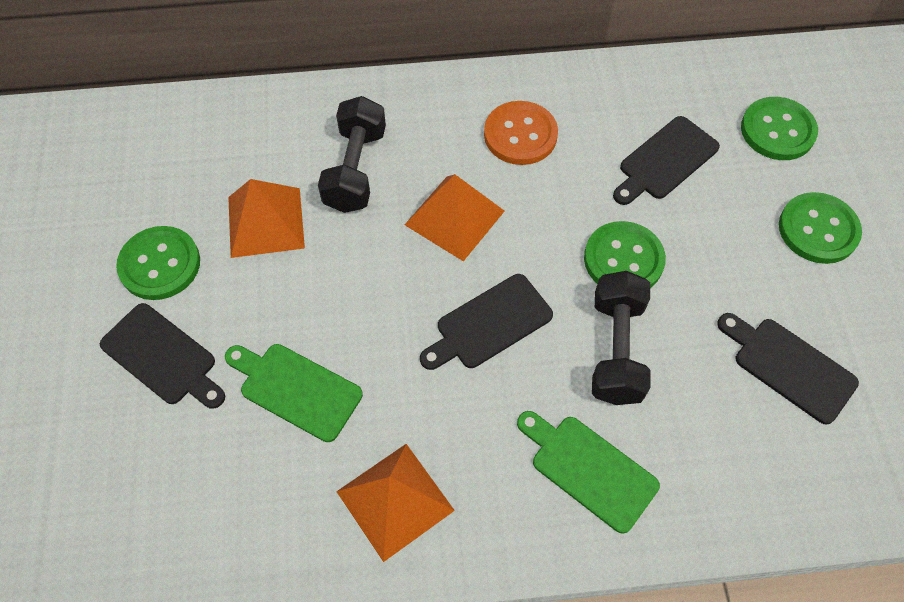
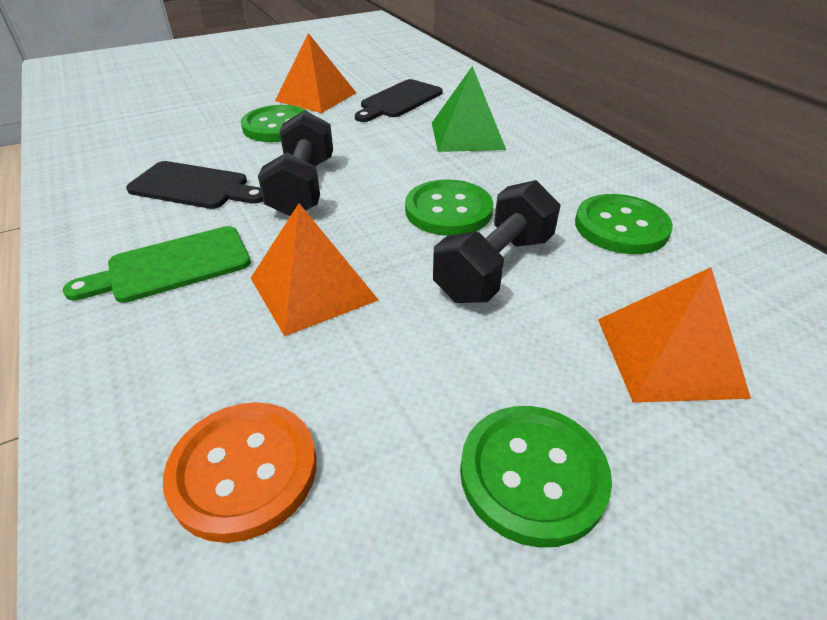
black cutting board: 4 -> 2
green cutting board: 2 -> 1
green pyramid: 0 -> 1

